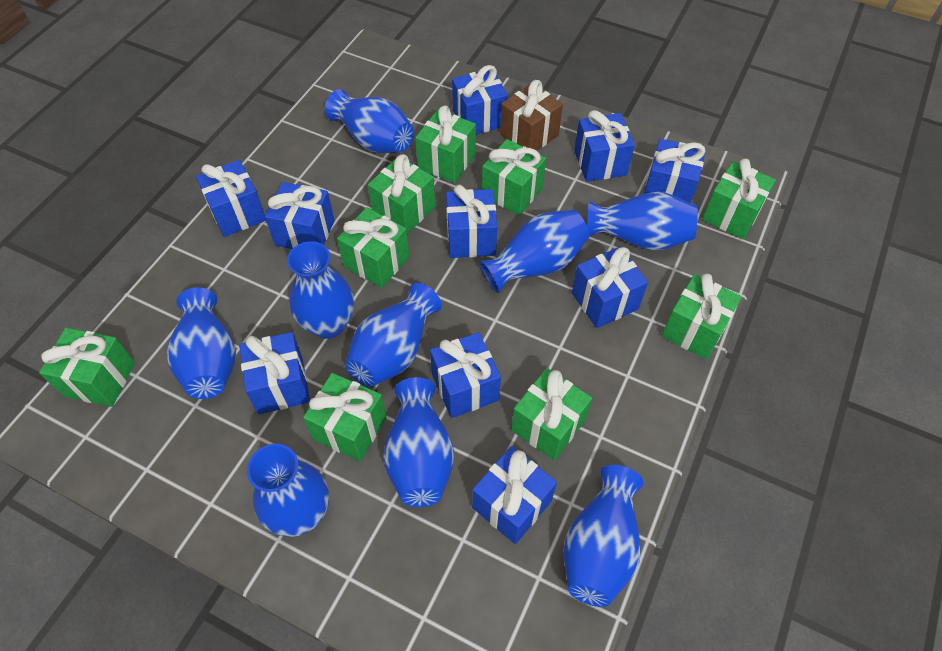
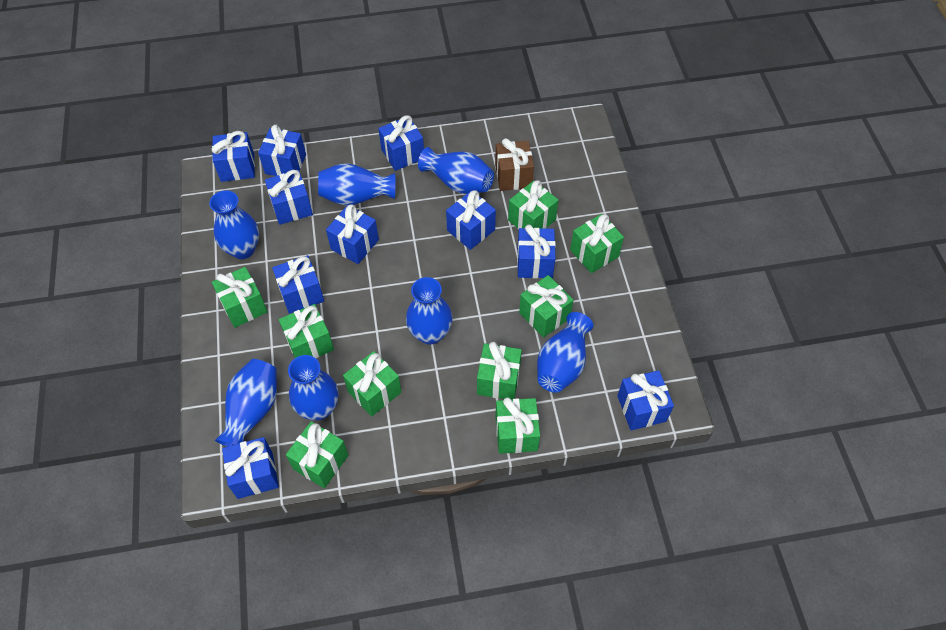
blue vase: 9 -> 7

